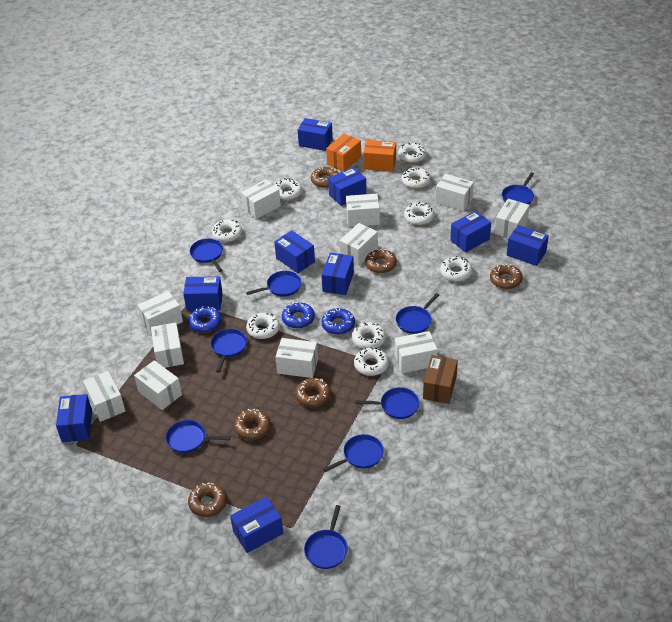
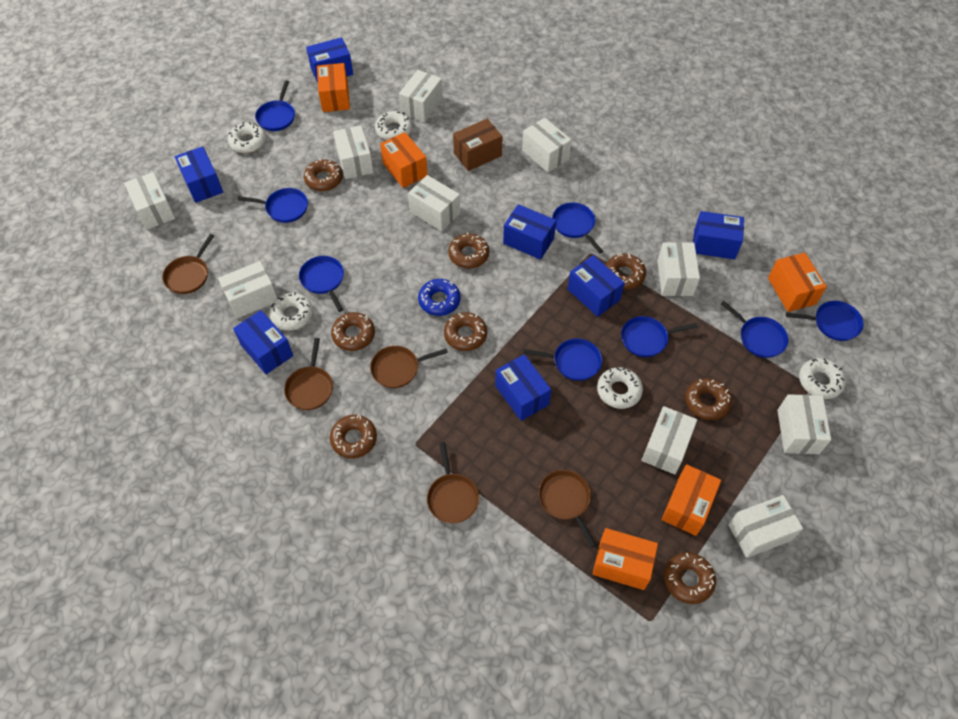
blue box: 9 -> 7
blue donut: 3 -> 1
blue pan: 9 -> 8
brown donut: 6 -> 8
brown pan: 0 -> 5
orange box: 2 -> 5
white box: 11 -> 10
white donut: 9 -> 5

